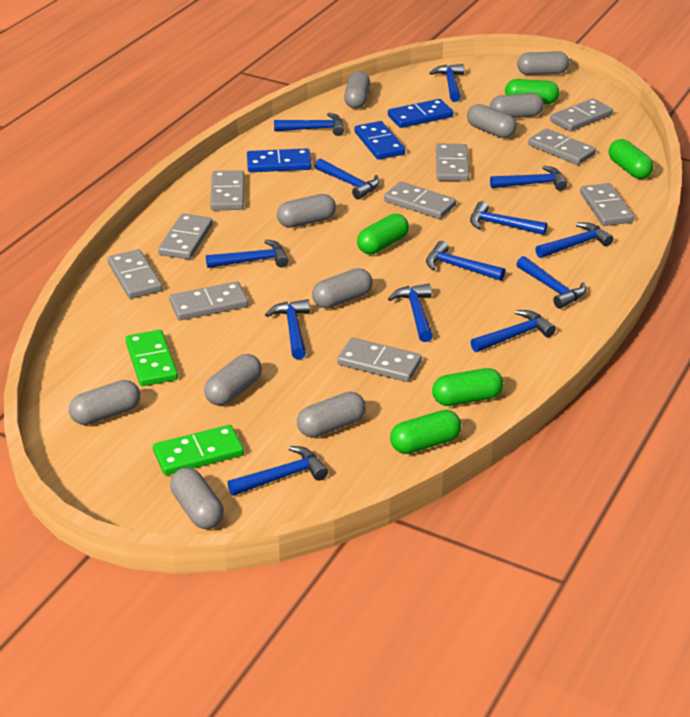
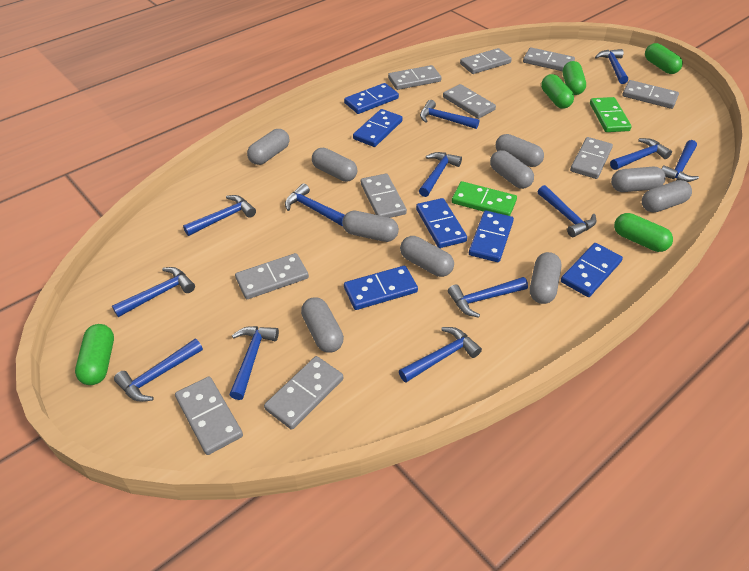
blue domino: 3 -> 6

